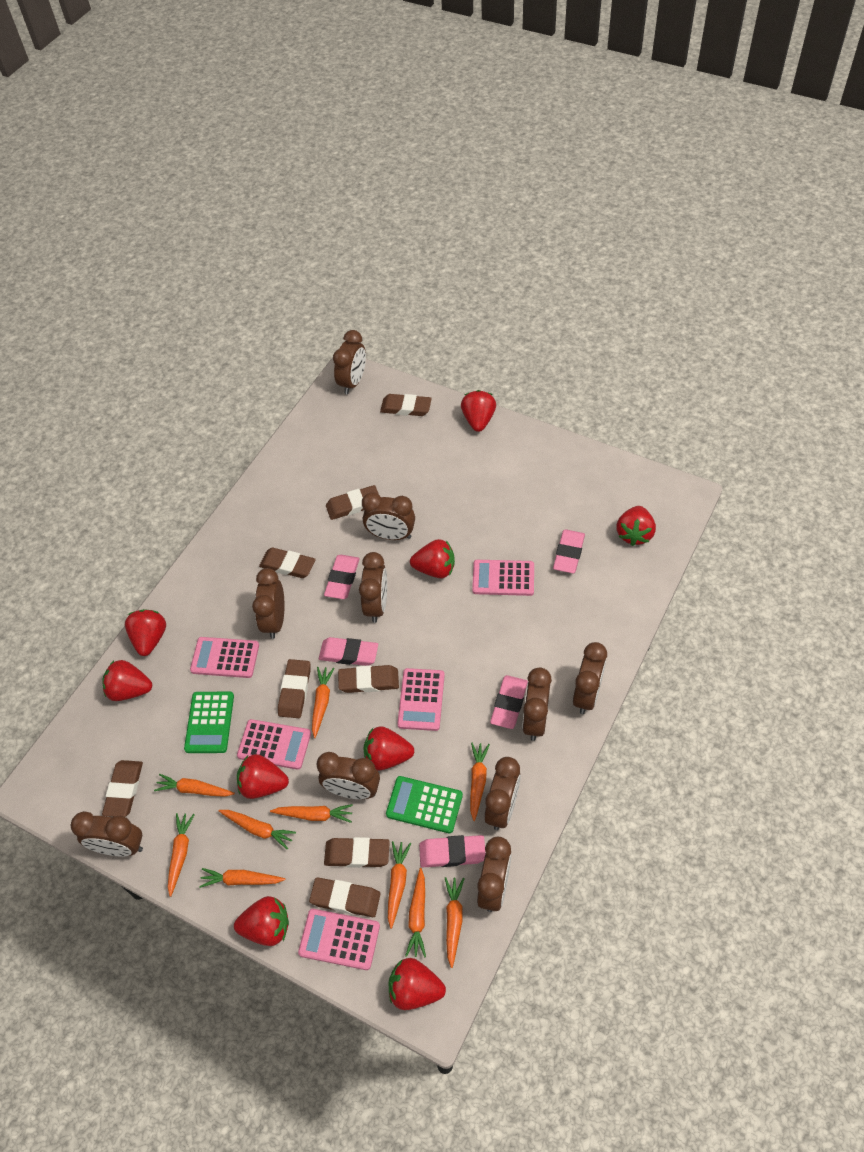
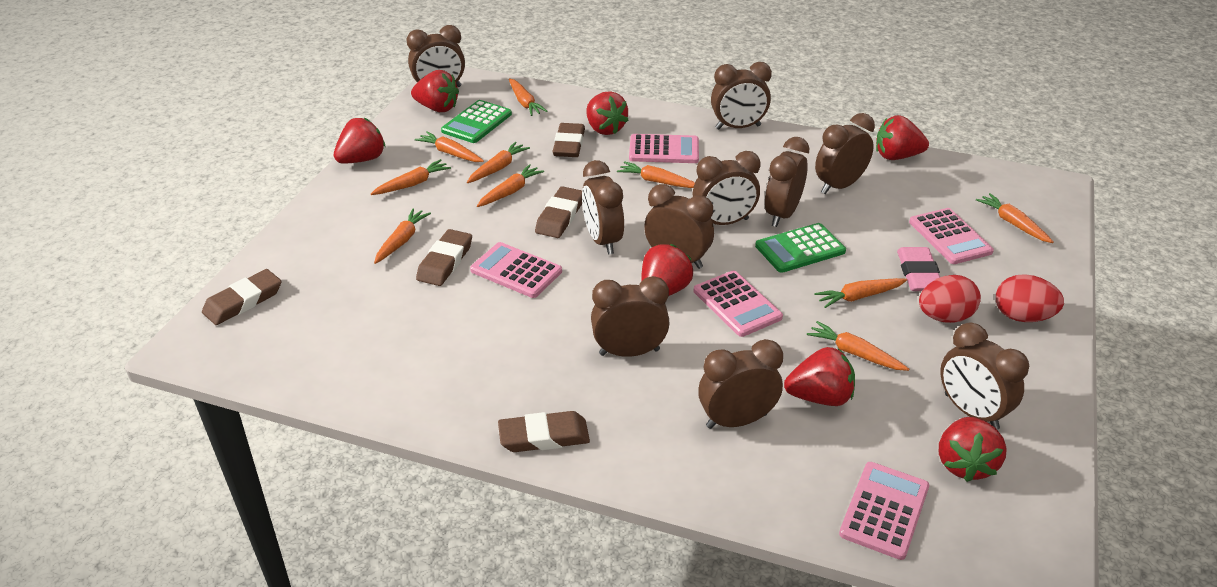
brown eraser: 8 -> 5
pink eraser: 5 -> 1
red egg: 0 -> 2
red strawberry: 9 -> 7

